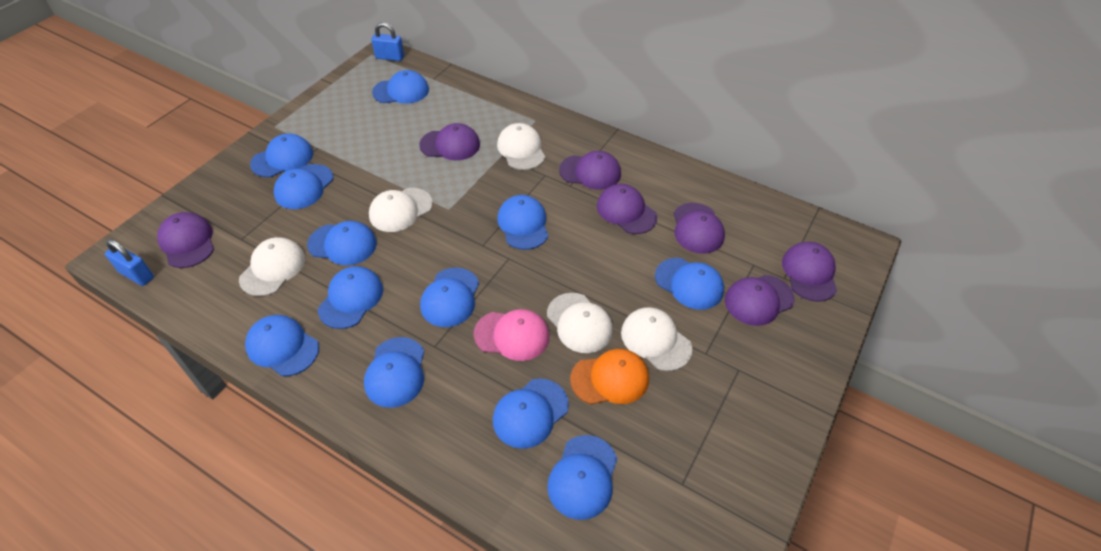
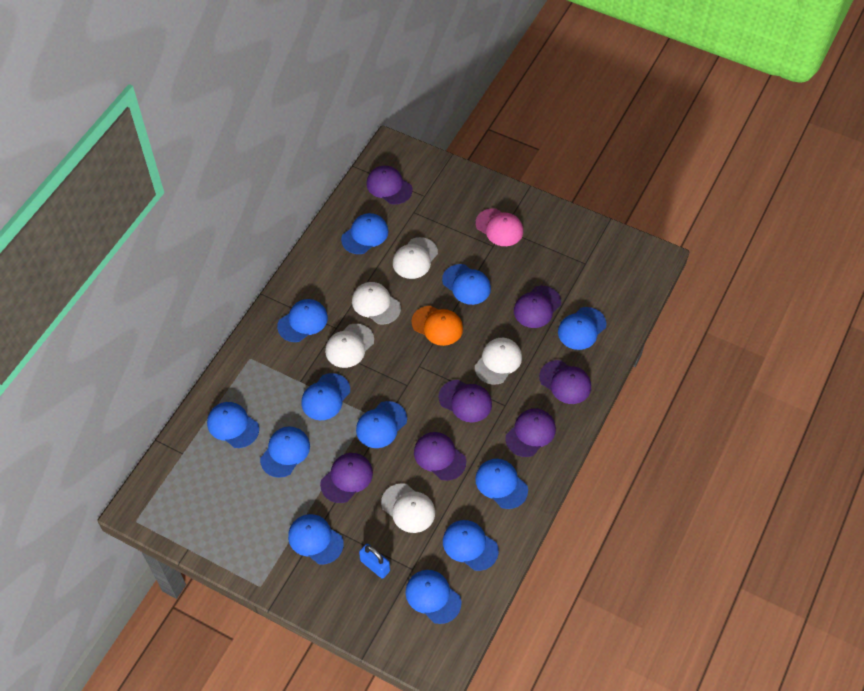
blue padlock: 2 -> 1

